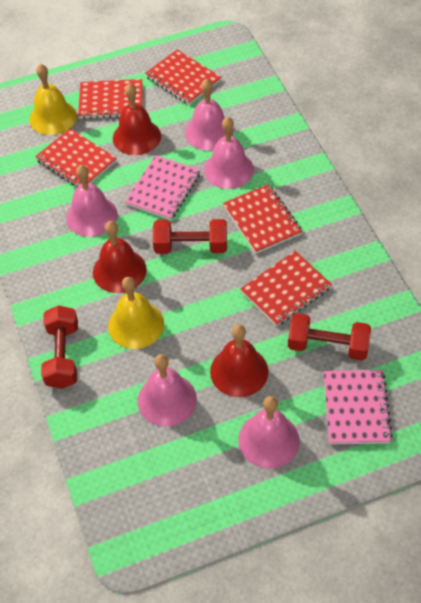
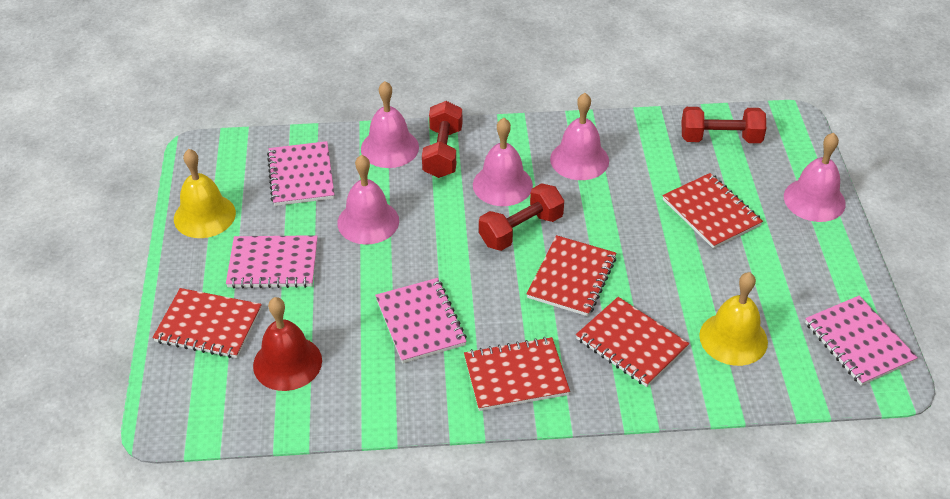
pink notebook: 2 -> 4
red bell: 3 -> 1

